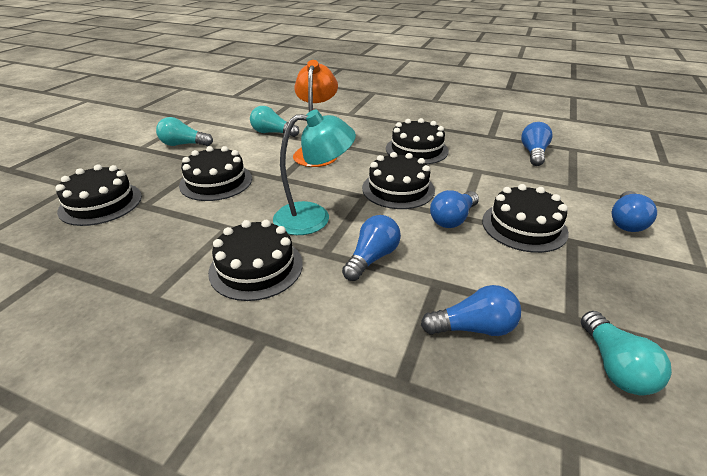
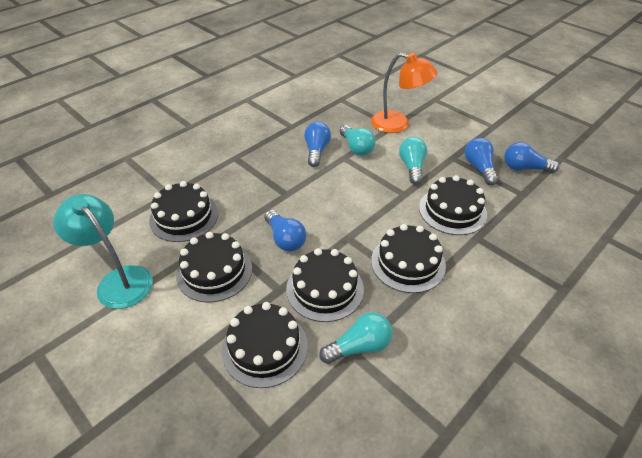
blue light bulb: 5 -> 4

